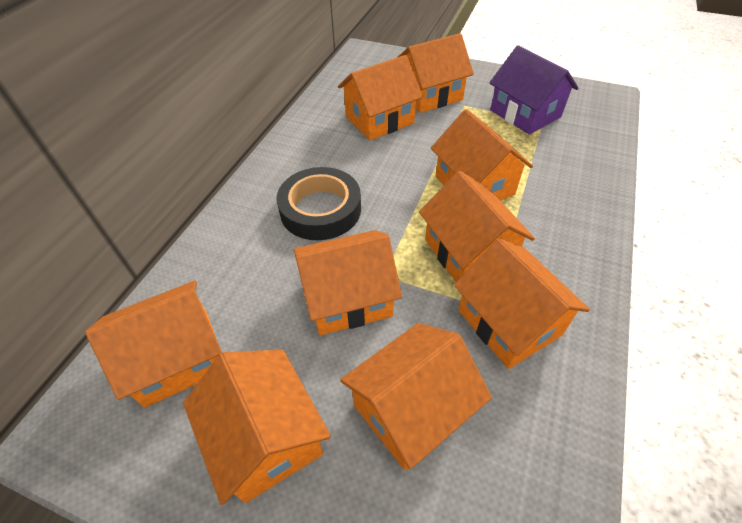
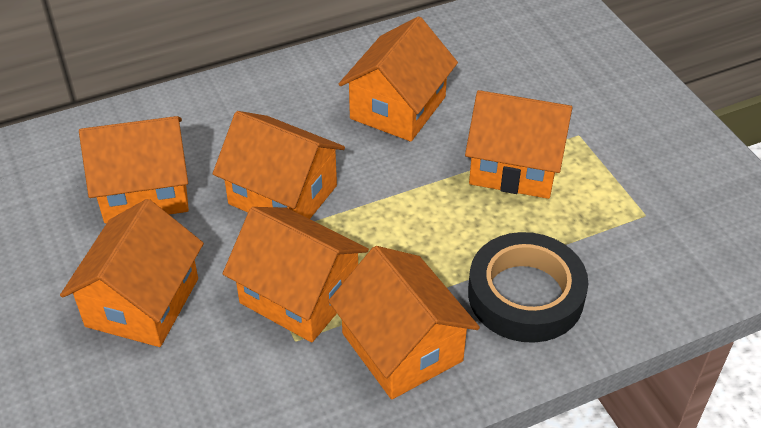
orange house: 9 -> 7
purple house: 1 -> 0

